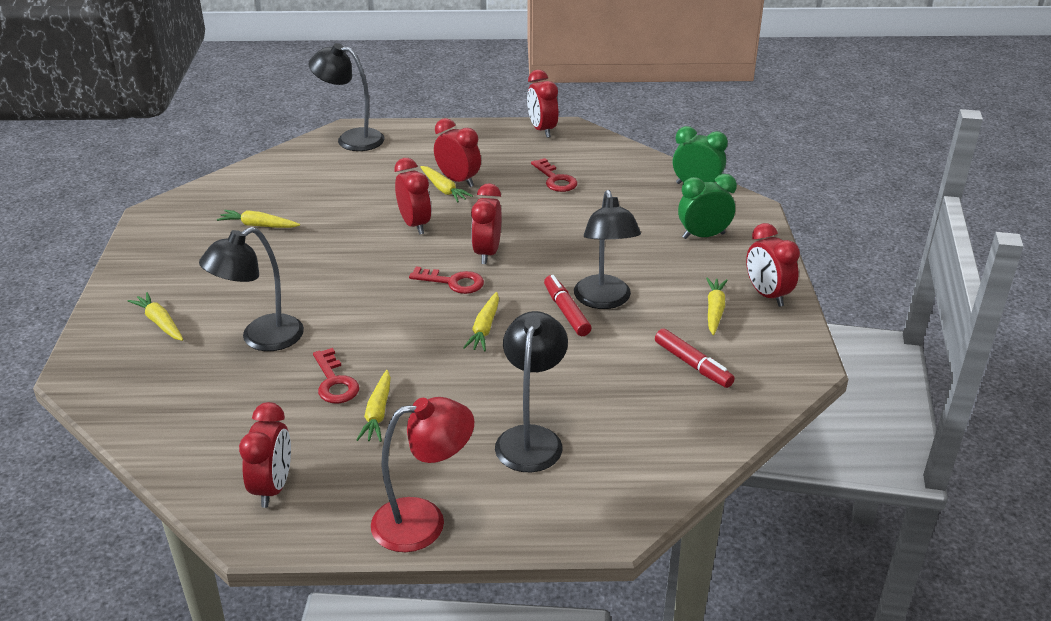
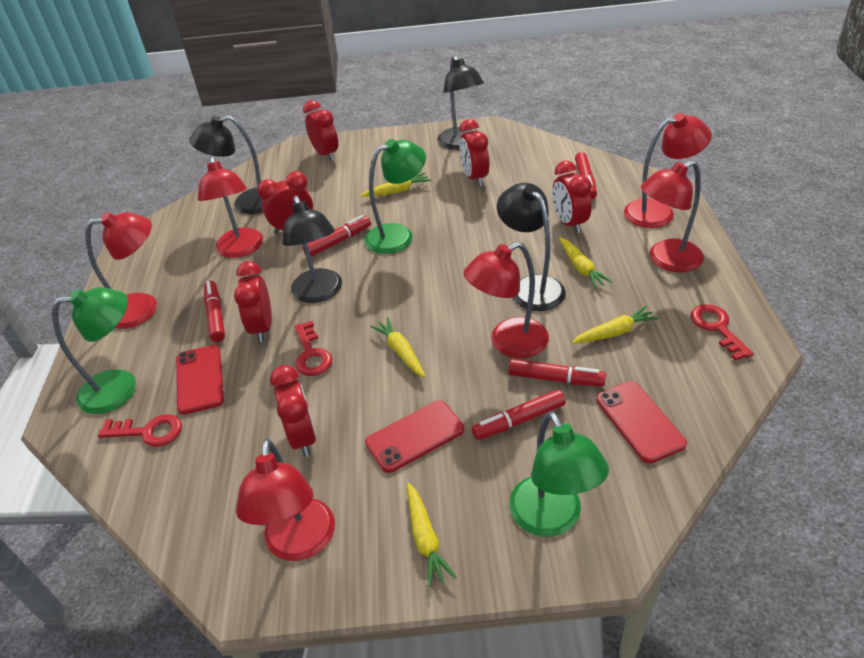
green clock: 2 -> 0
green lamp: 0 -> 3
red lamp: 1 -> 6
red marker: 2 -> 5
red phone: 0 -> 3
yellow carrot: 6 -> 5

